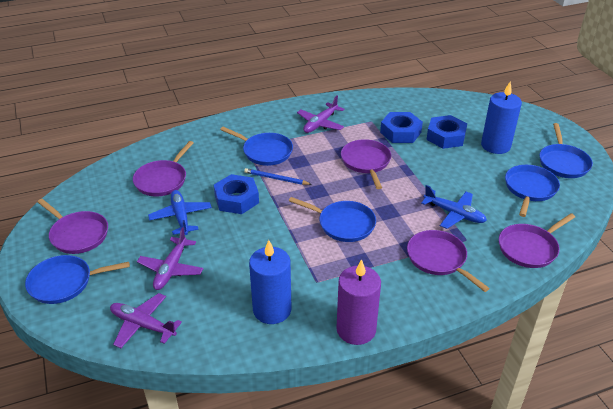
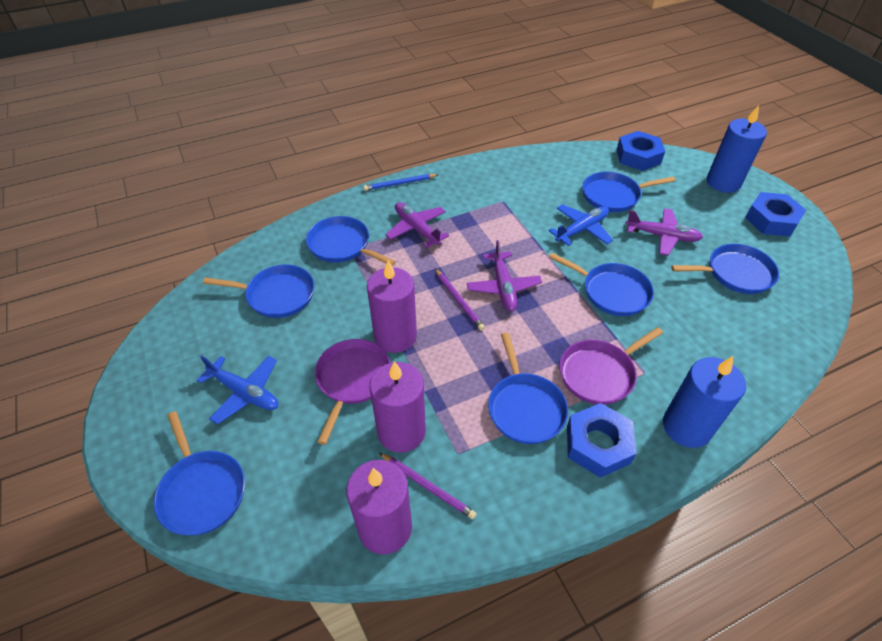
blue pan: 5 -> 7
purple candle: 1 -> 3
purple pan: 5 -> 2
purple pencil: 0 -> 2

